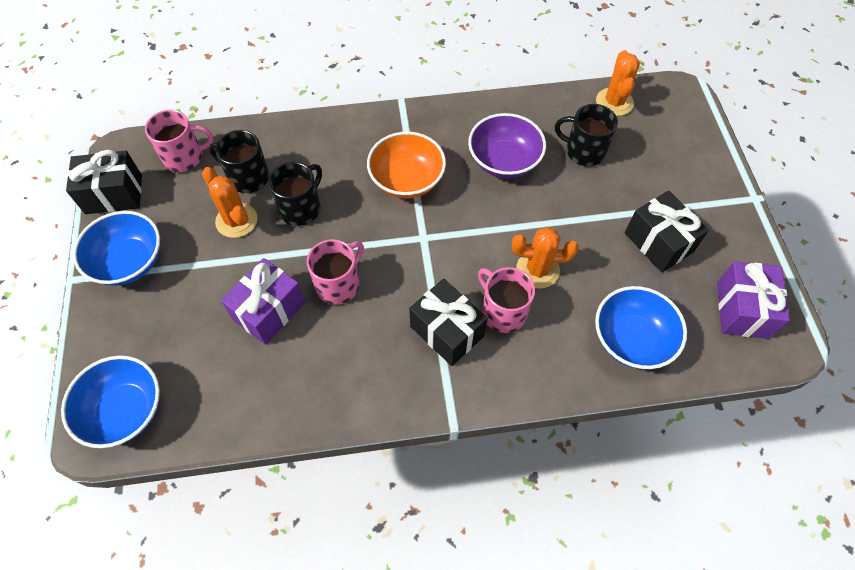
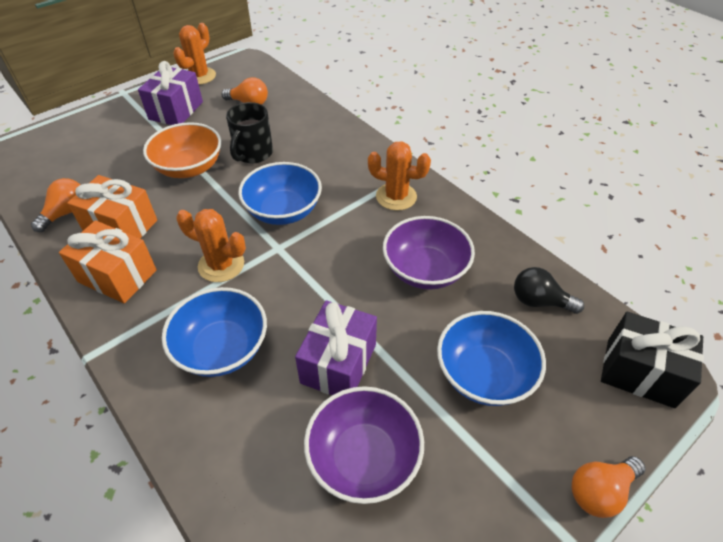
black gift: 3 -> 1
black light bulb: 0 -> 1
black mug: 3 -> 1
orange gift: 0 -> 2
orange light bulb: 0 -> 3
pink mug: 3 -> 0
purple bowl: 1 -> 2

